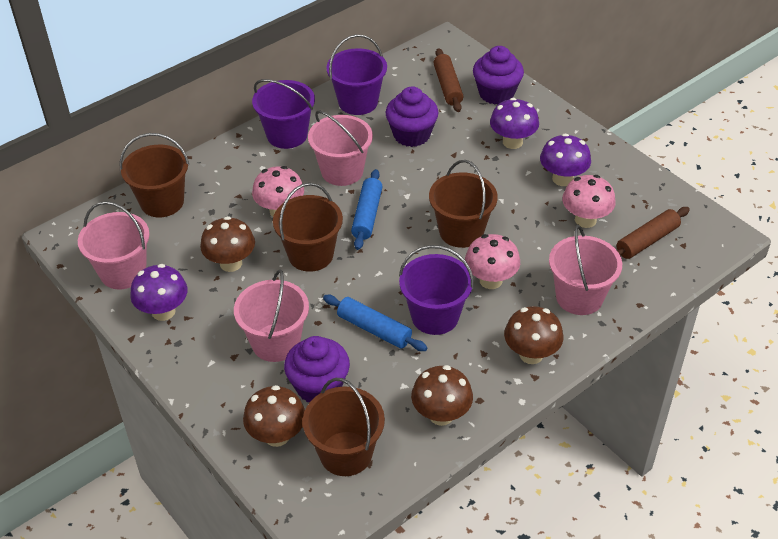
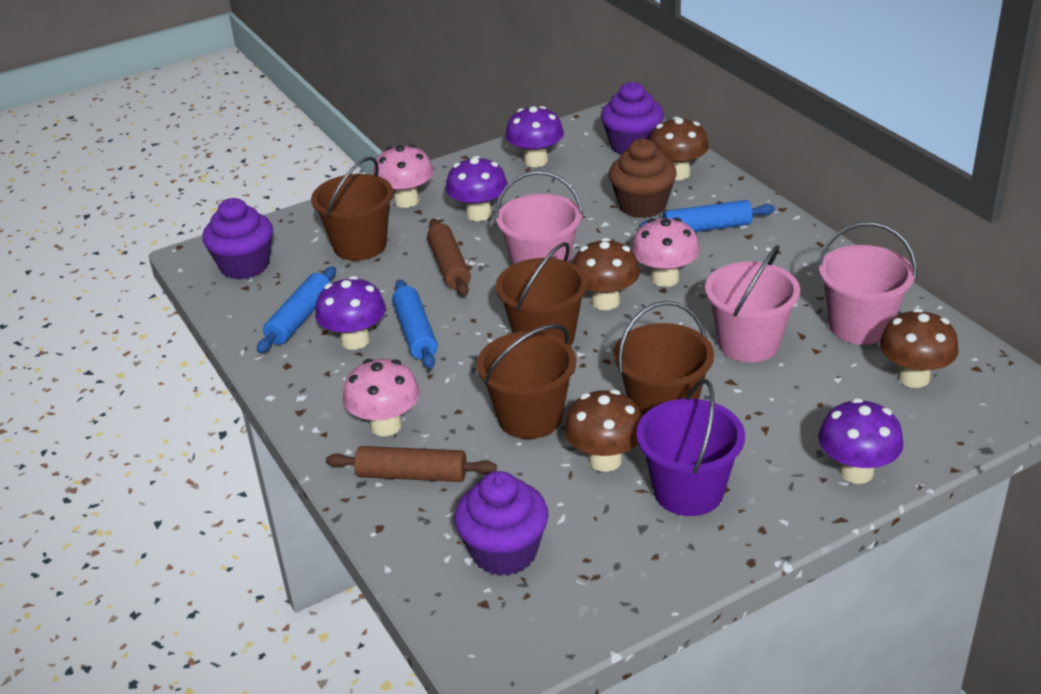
blue rolling pin: 2 -> 3
brown cupcake: 0 -> 1
pink bucket: 4 -> 3
purple bucket: 3 -> 1
purple mushroom: 3 -> 4

